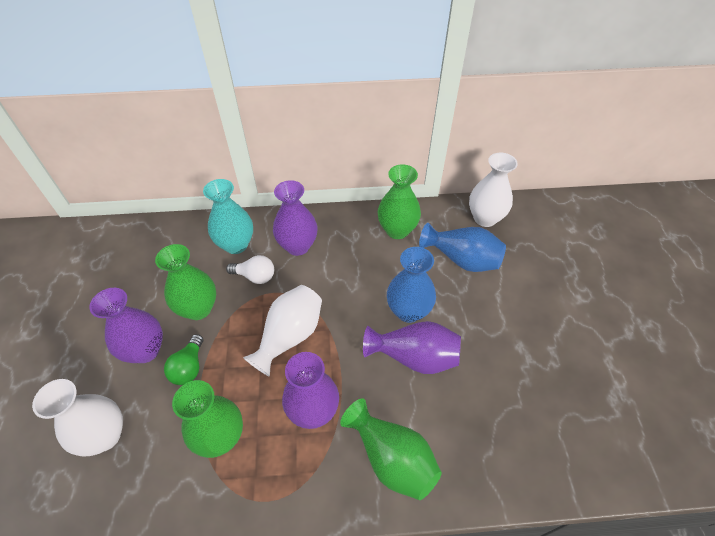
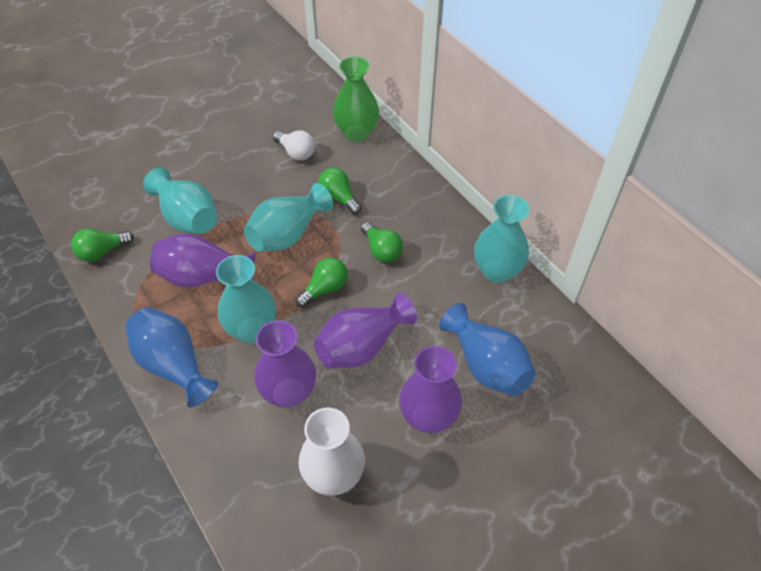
green light bulb: 1 -> 4
green vase: 4 -> 1
turquoise vase: 1 -> 4
white vase: 3 -> 1

